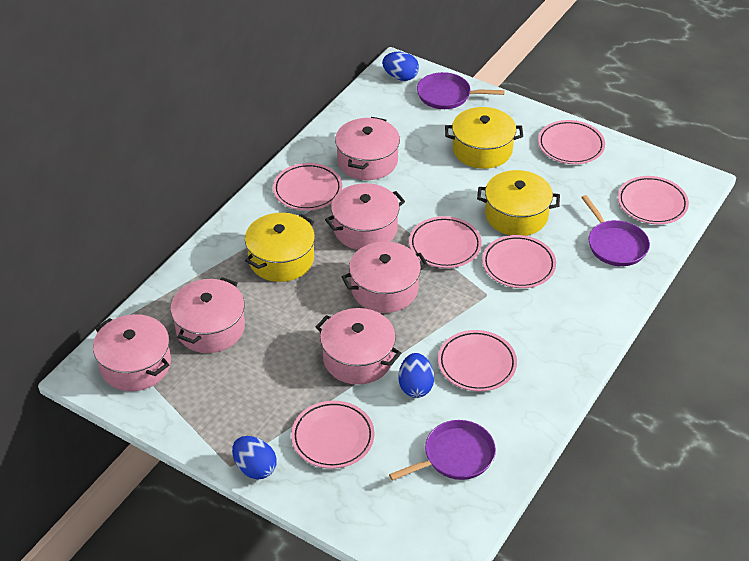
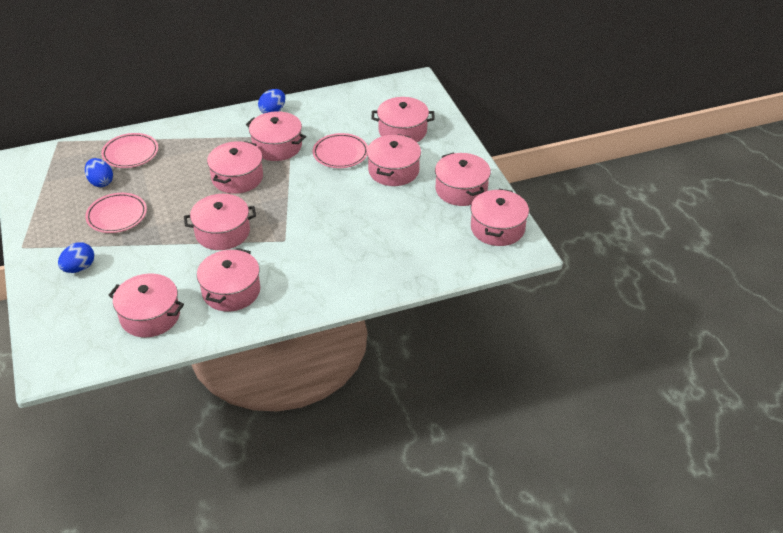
pink plate: 7 -> 3
pink pot: 6 -> 9
purple pan: 3 -> 0
yellow pot: 3 -> 0

